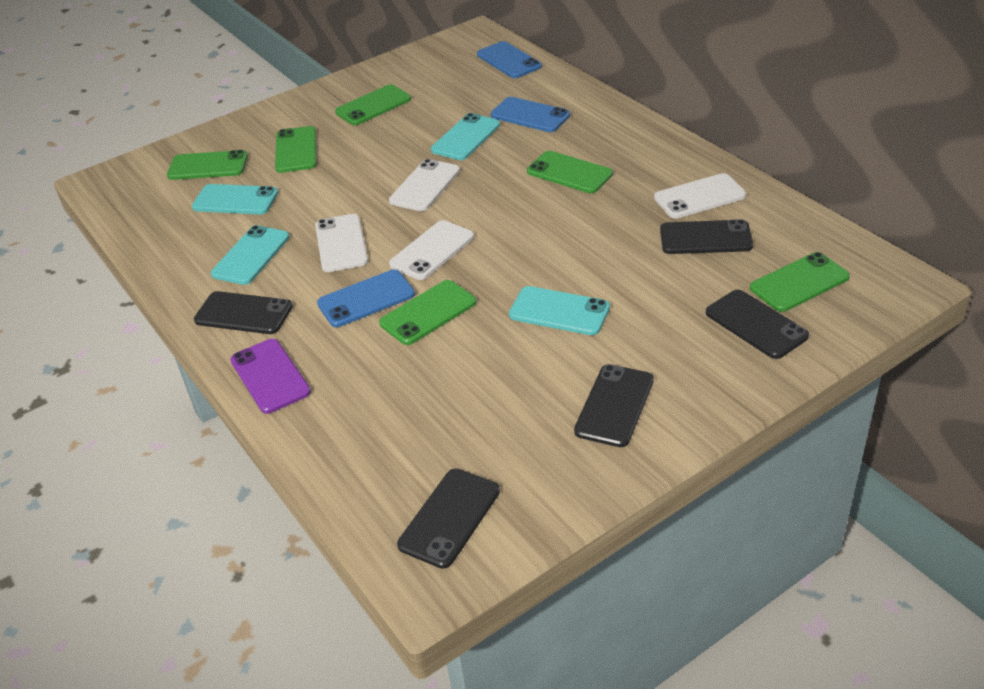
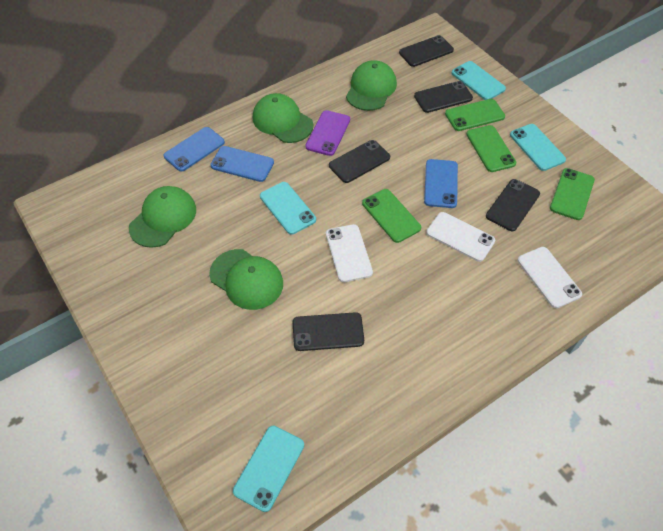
green cap: 0 -> 4
green phone: 6 -> 4
white phone: 4 -> 3

